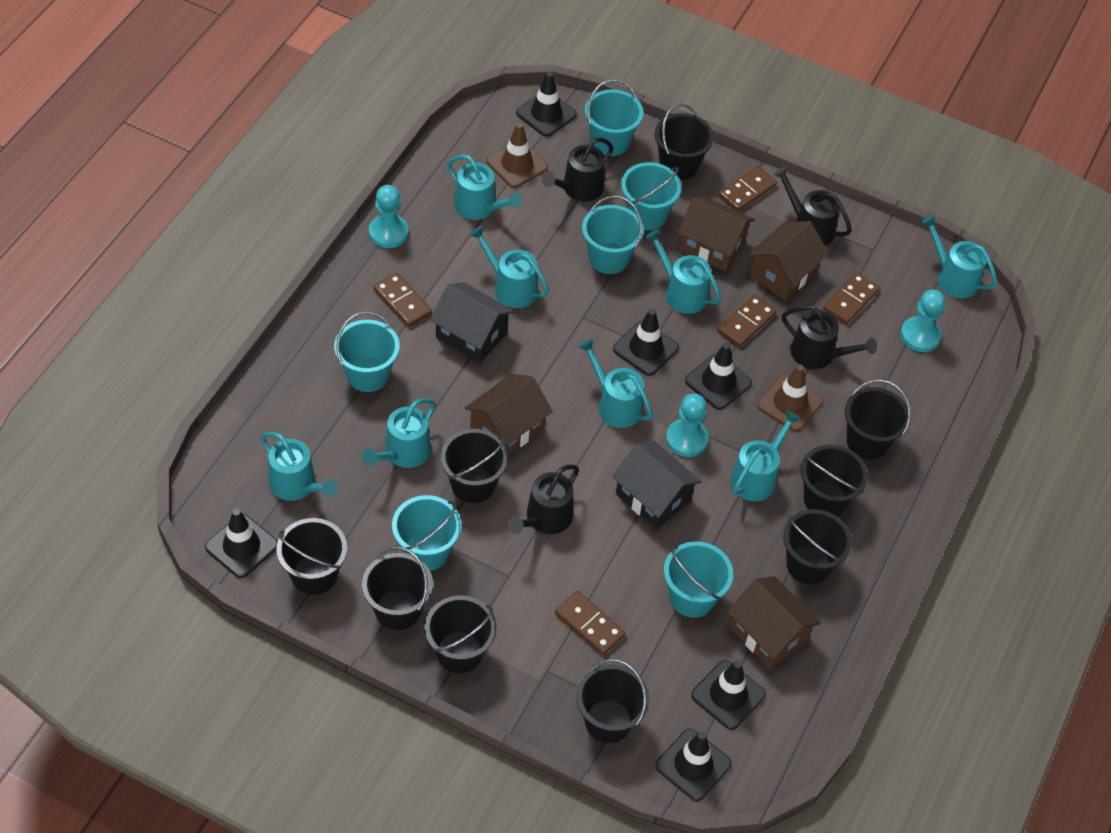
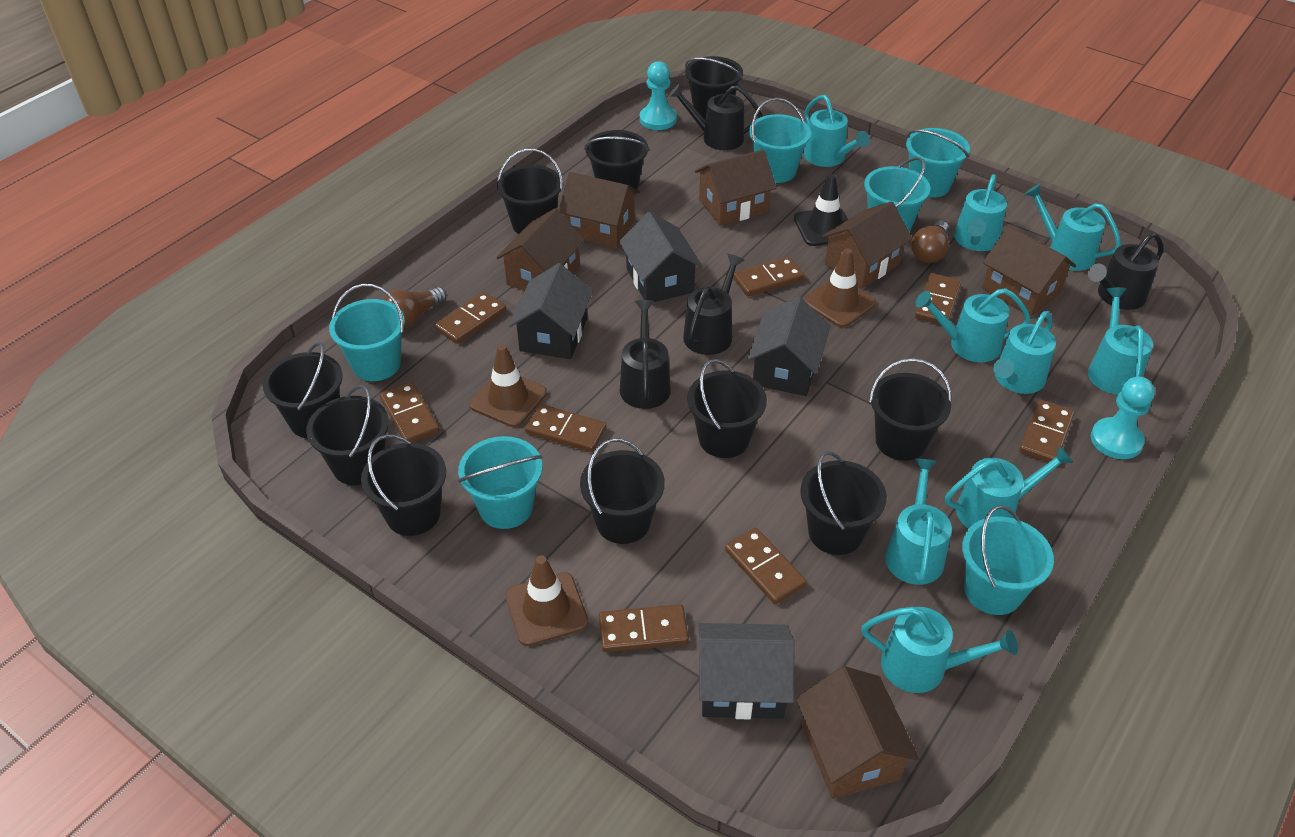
black bucket: 9 -> 10
black house: 2 -> 4
black traffic cone: 6 -> 1
brown domino: 5 -> 8
brown house: 4 -> 6
brown light bulb: 0 -> 2
brown traffic cone: 2 -> 3
turquoise pawn: 3 -> 2
turquoise watering can: 8 -> 9

